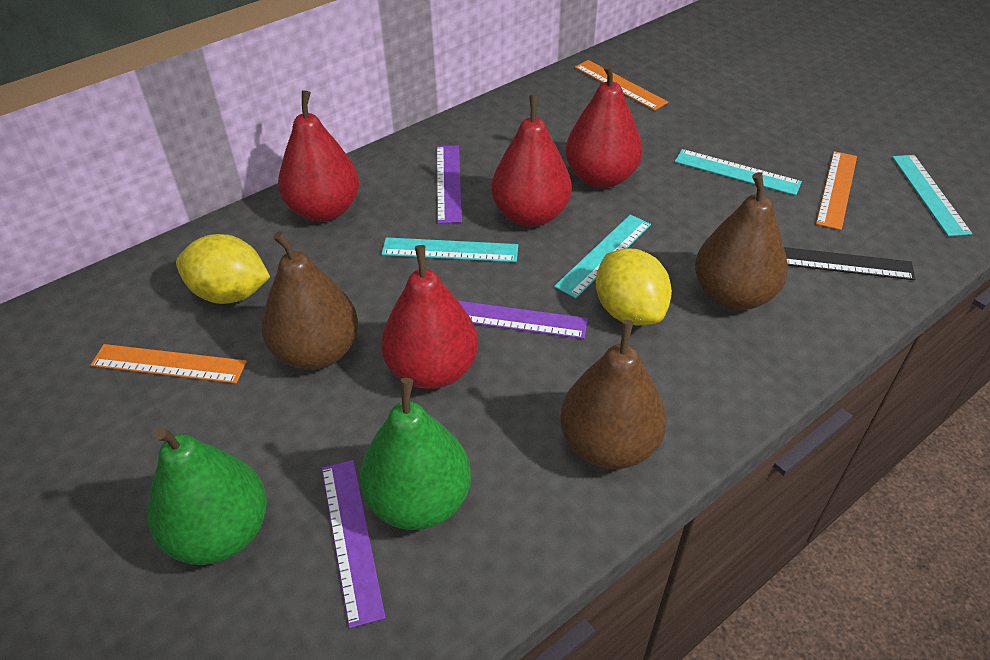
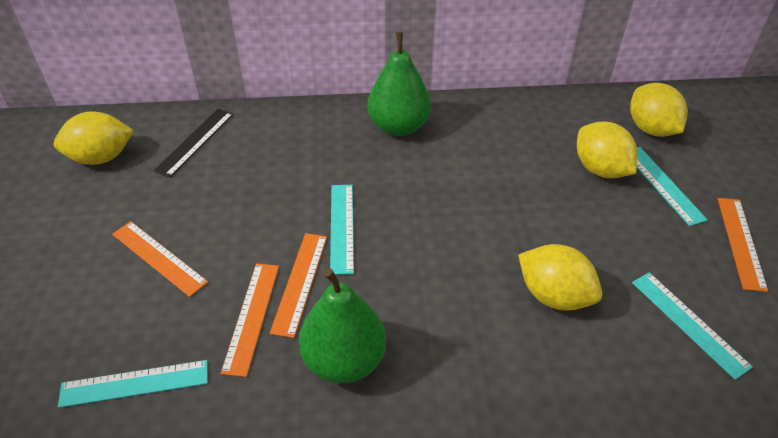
brown pear: 3 -> 0
orange ruler: 3 -> 4
purple ruler: 3 -> 0
red pear: 4 -> 0
yellow lemon: 2 -> 4

